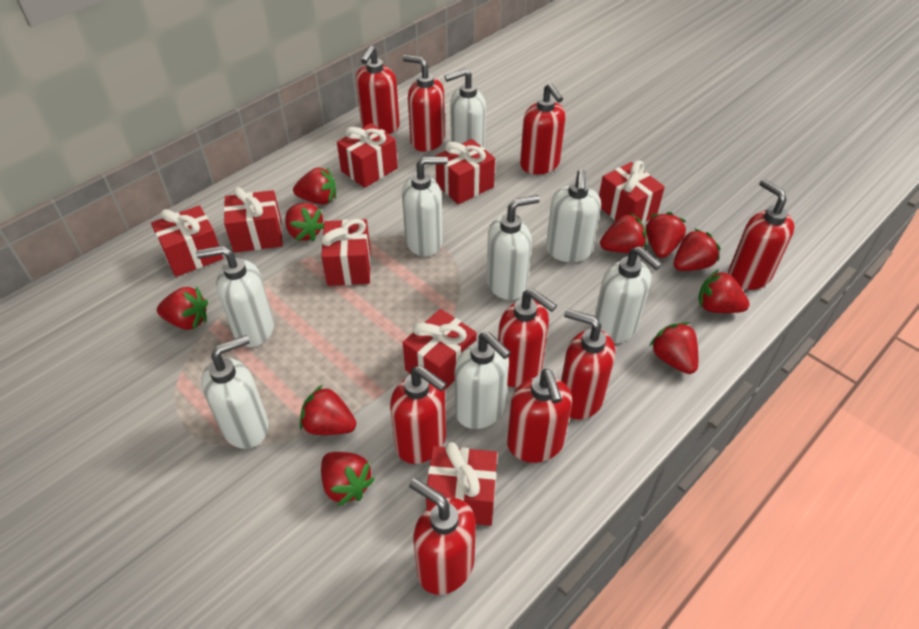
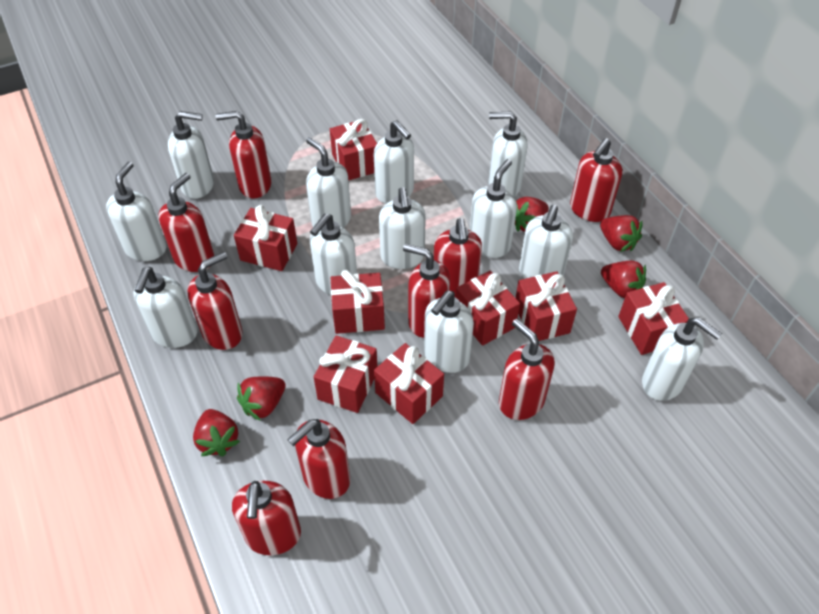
red strawberry: 10 -> 5
white soap dispenser: 8 -> 12

